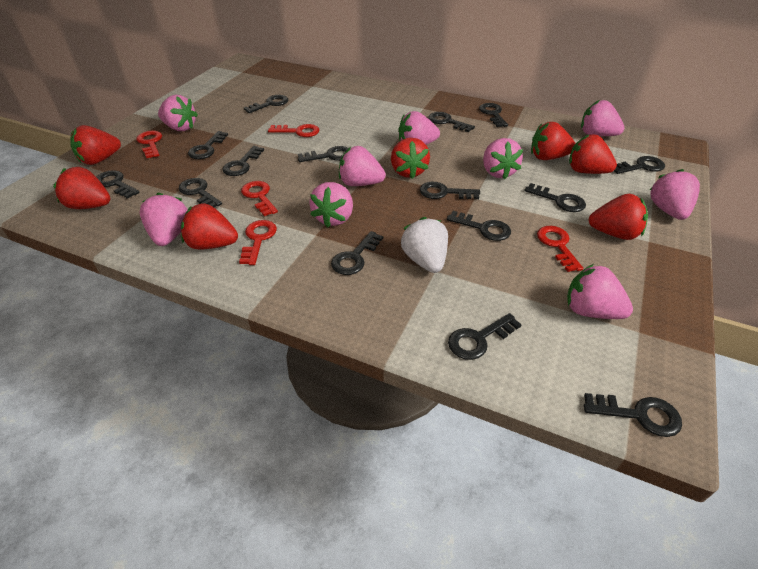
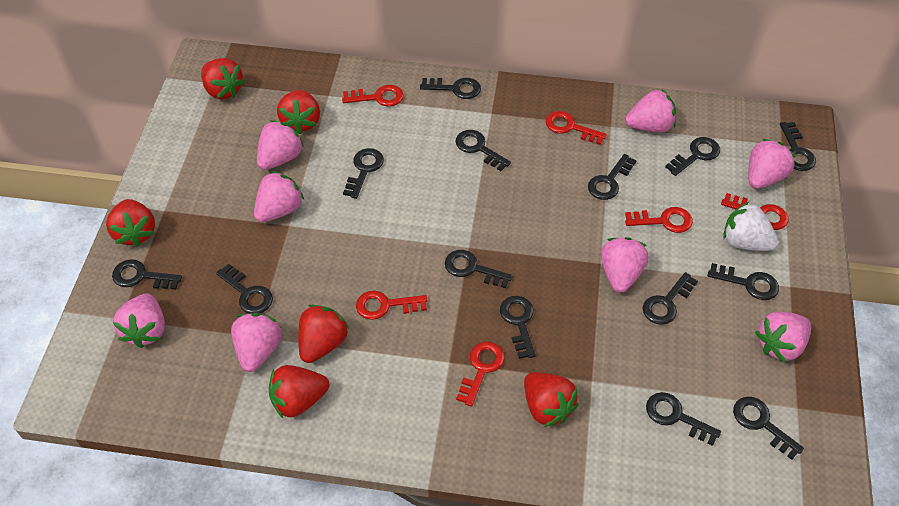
black key: 15 -> 14
pink strawberry: 9 -> 8
red key: 5 -> 6
red strawberry: 7 -> 6

